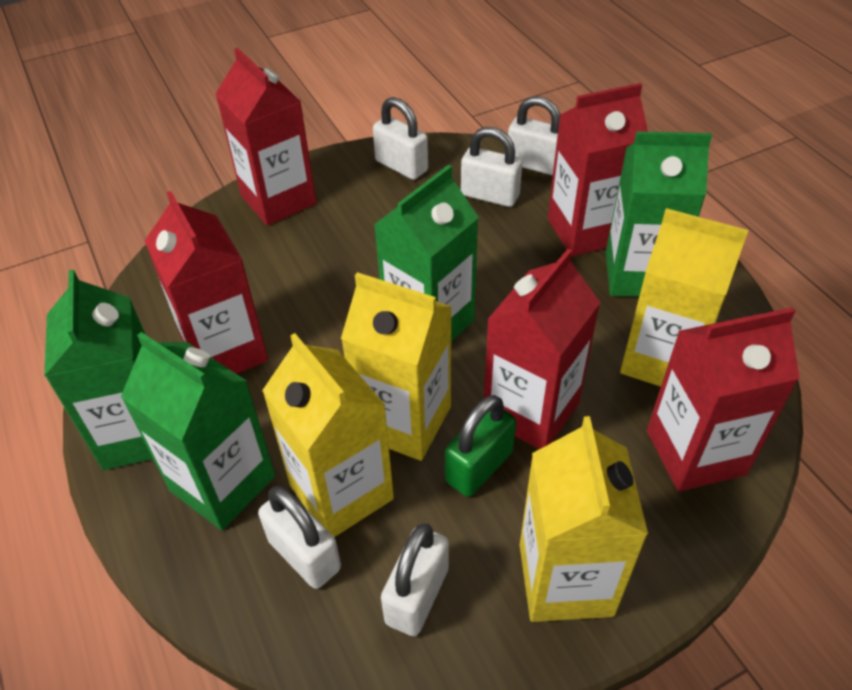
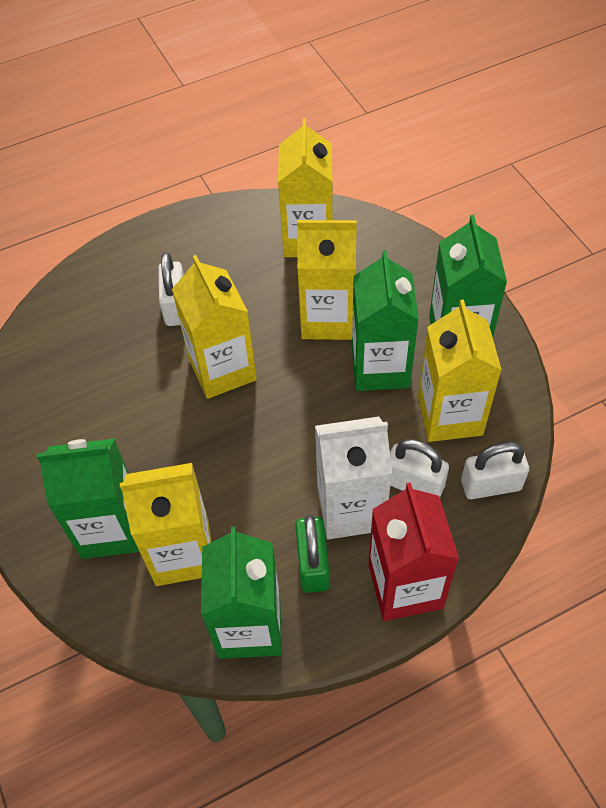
red carton: 5 -> 1
white carton: 0 -> 1
white padlock: 5 -> 3
yellow carton: 4 -> 5

